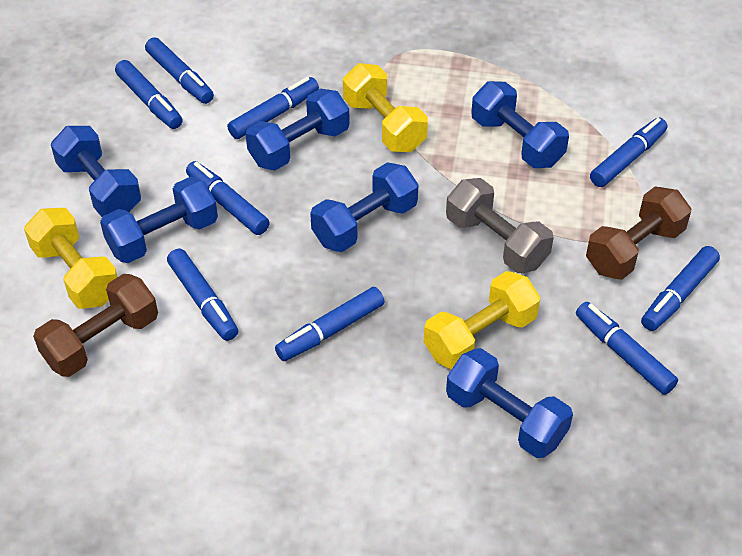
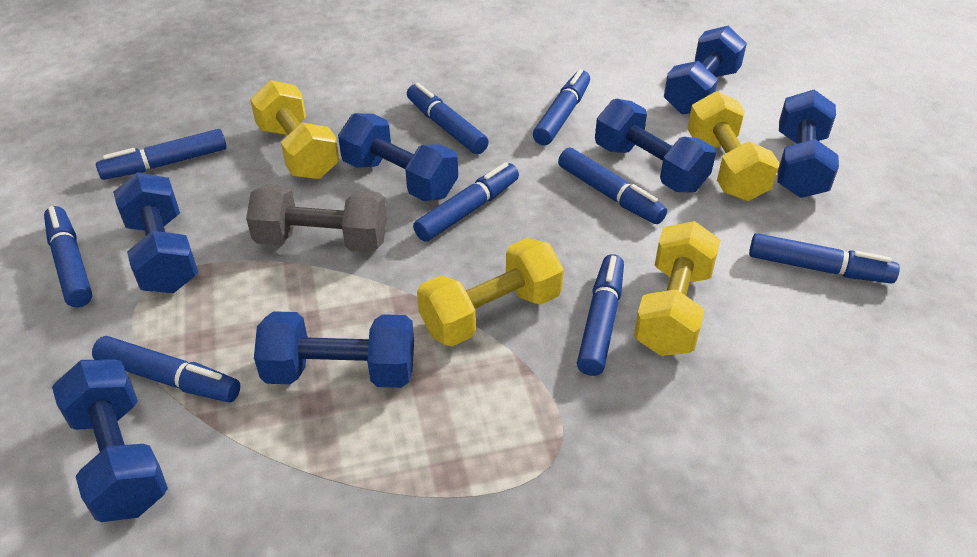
blue dumbbell: 6 -> 7
brown dumbbell: 2 -> 0
yellow dumbbell: 3 -> 4

